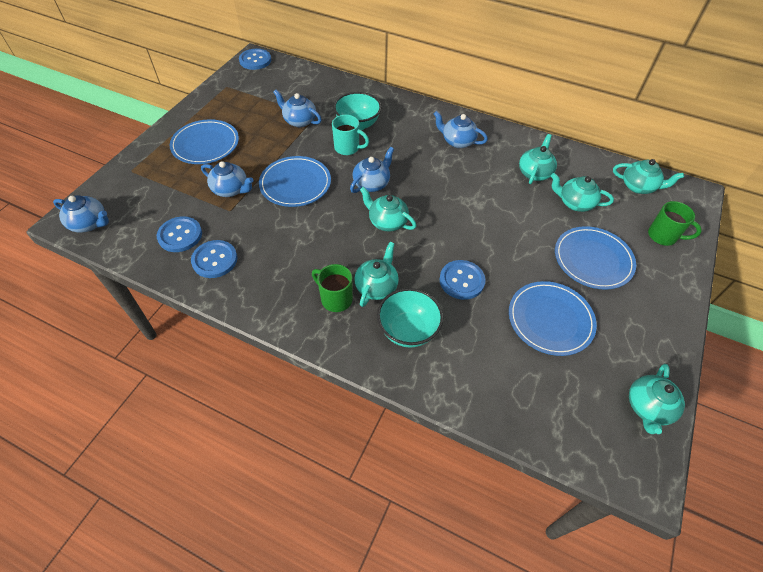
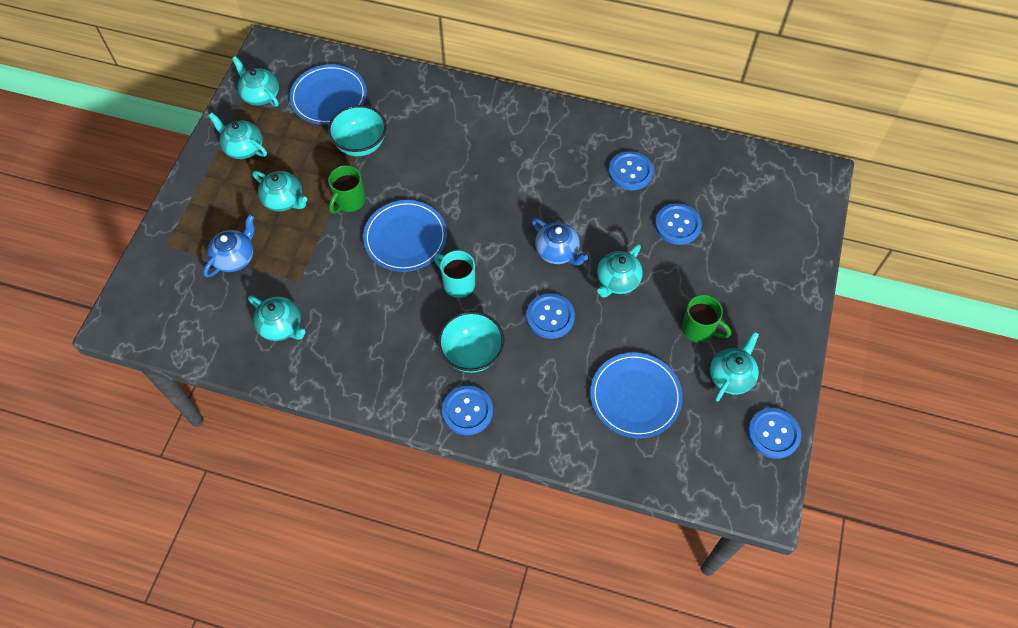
blue button: 4 -> 5
blue plate: 4 -> 3
blue teapot: 5 -> 2

